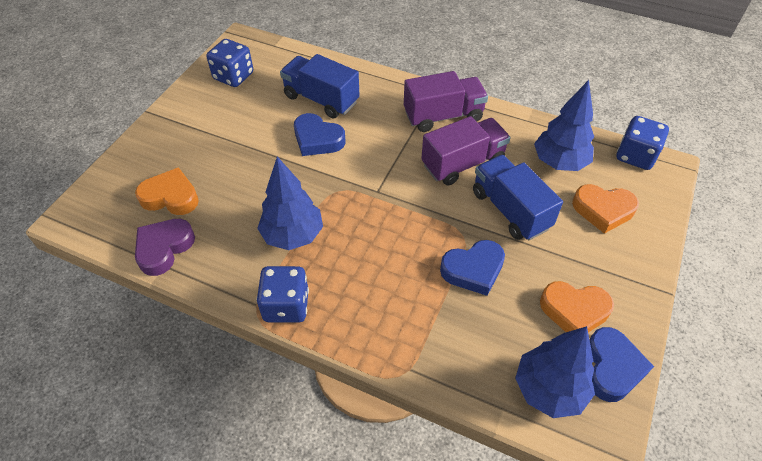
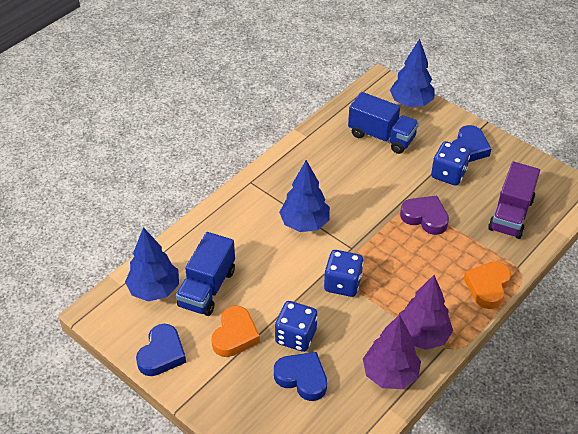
orange heart: 3 -> 2
purple tree: 0 -> 2
purple truck: 2 -> 1

